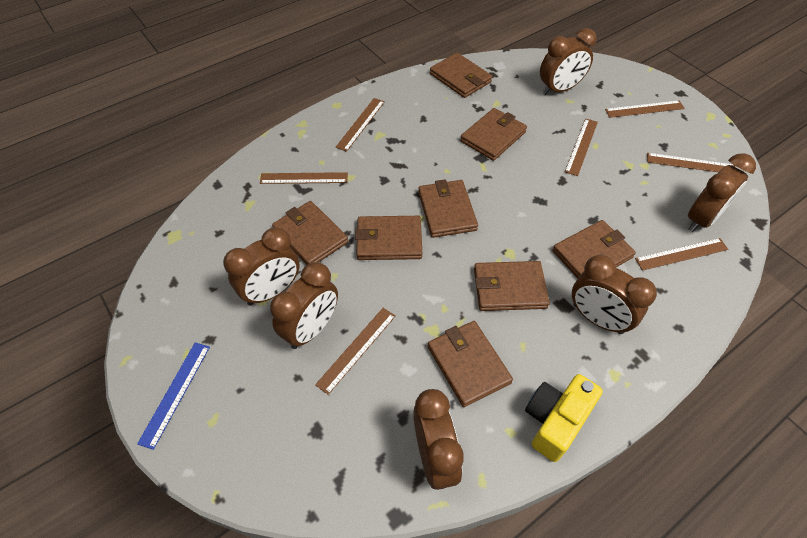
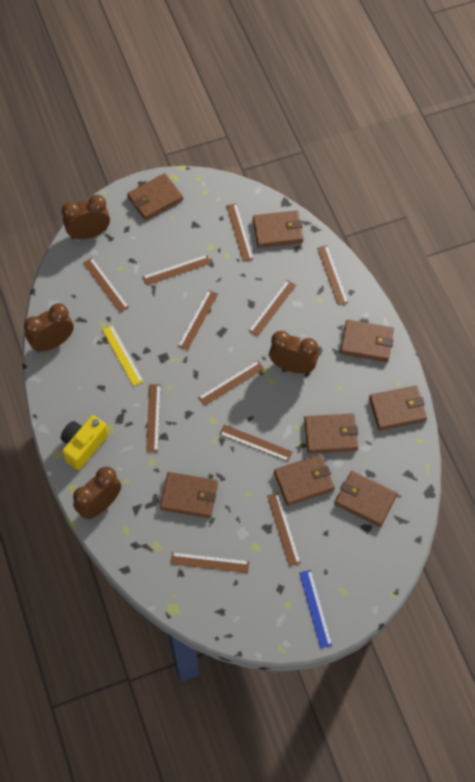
brown clock: 6 -> 4
brown ruler: 7 -> 11
yellow ruler: 0 -> 1

